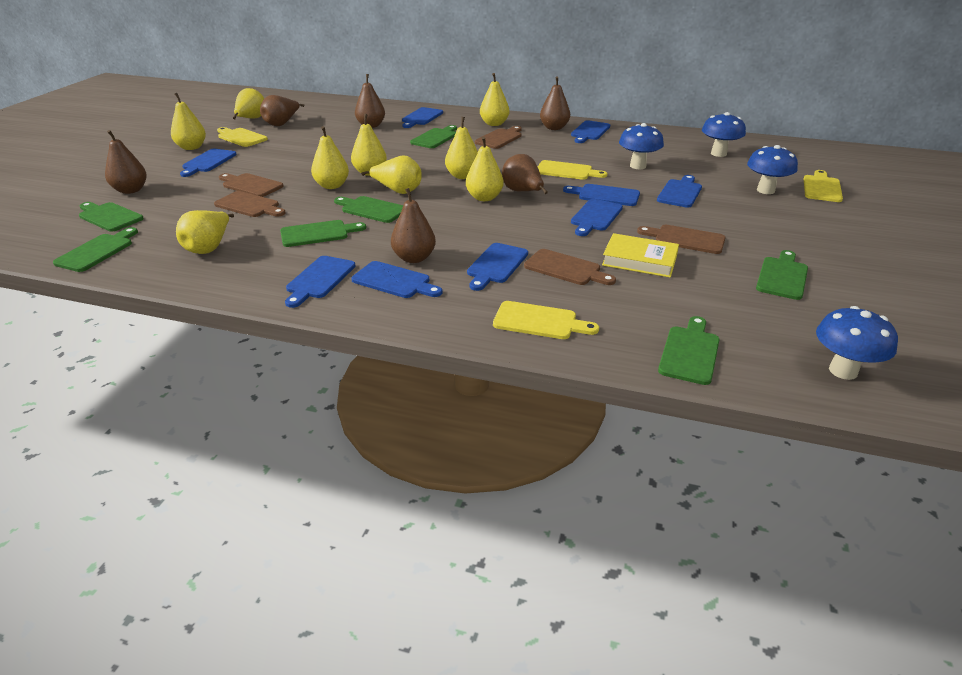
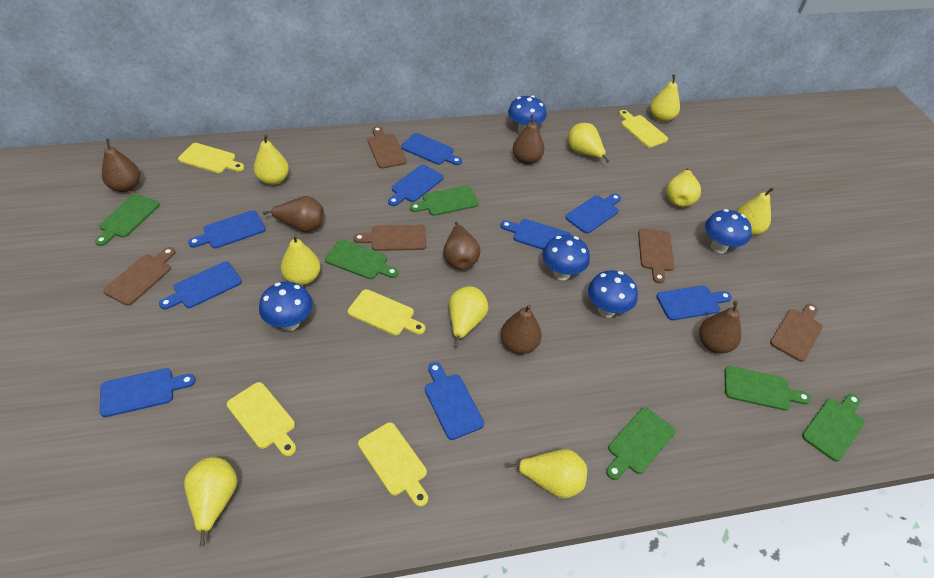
blue mushroom: 4 -> 5
green cutting board: 7 -> 6
yellow book: 1 -> 0
yellow cutting board: 4 -> 5

